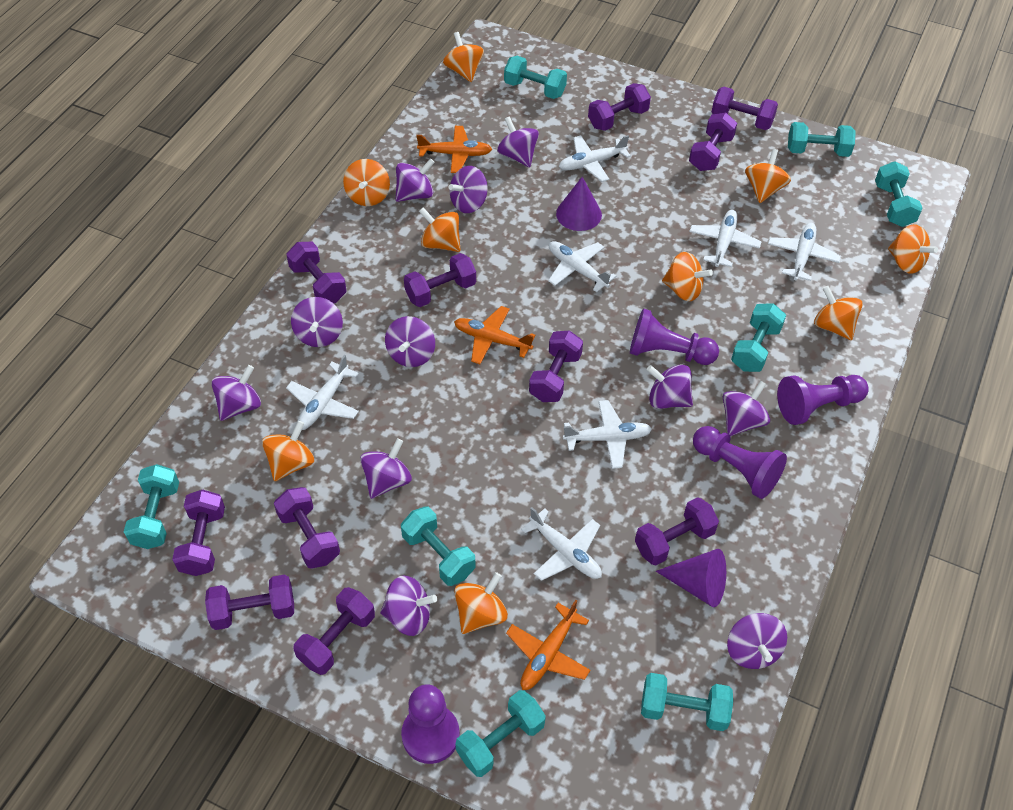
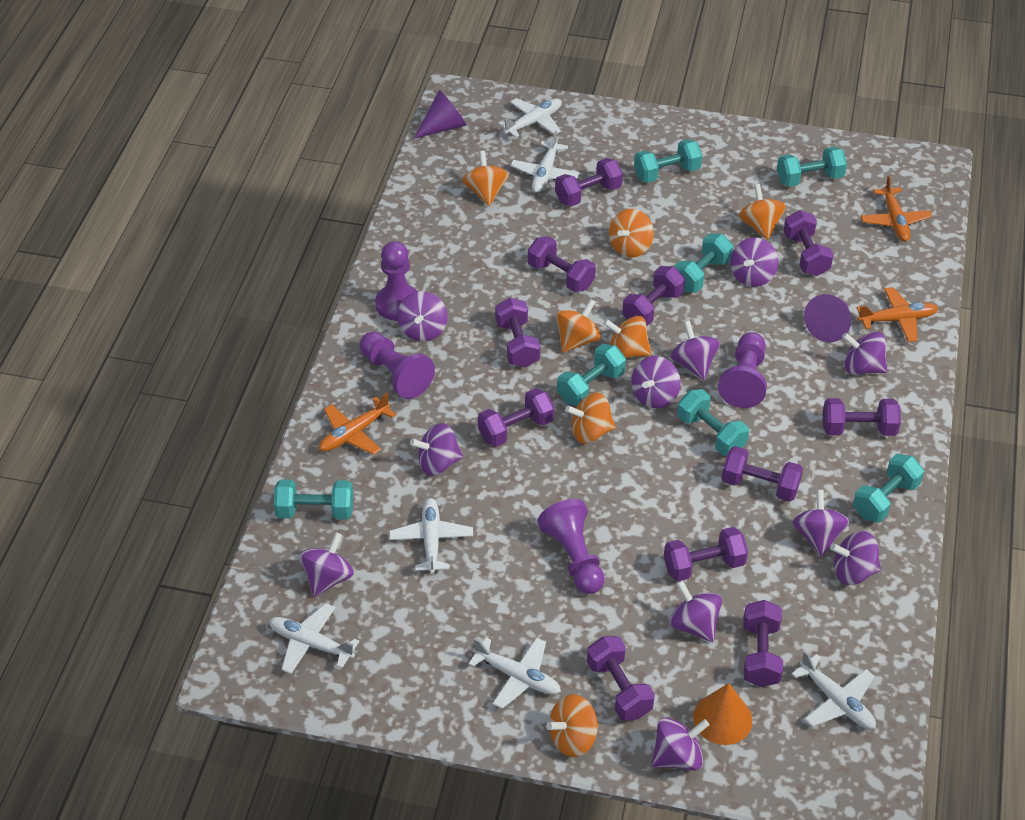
orange cone: 0 -> 1
orange spinning top: 9 -> 7
turquoise dumbbell: 8 -> 7
white plane: 7 -> 6

